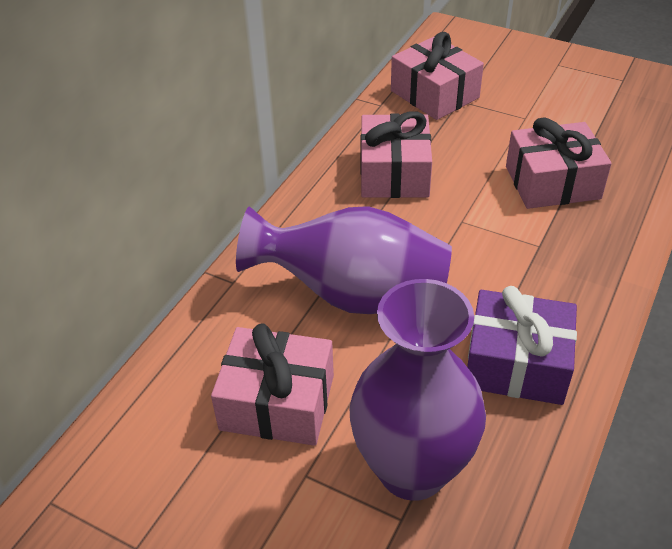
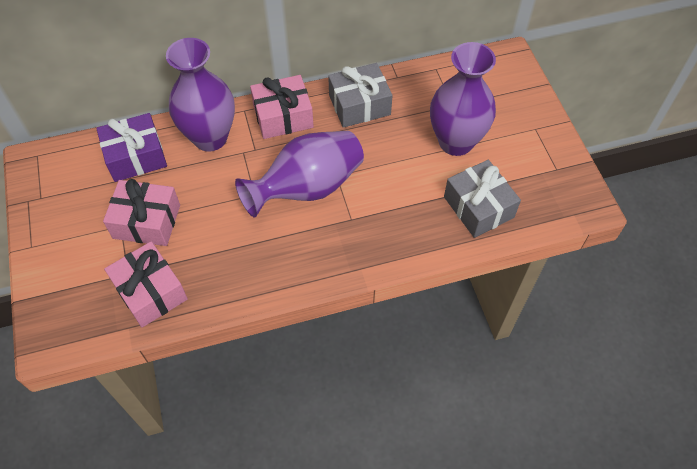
grey gift: 0 -> 2
pink gift: 4 -> 3
purple vase: 2 -> 3

